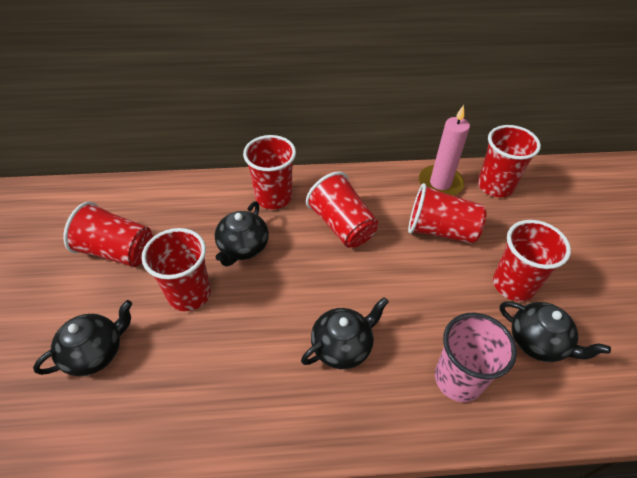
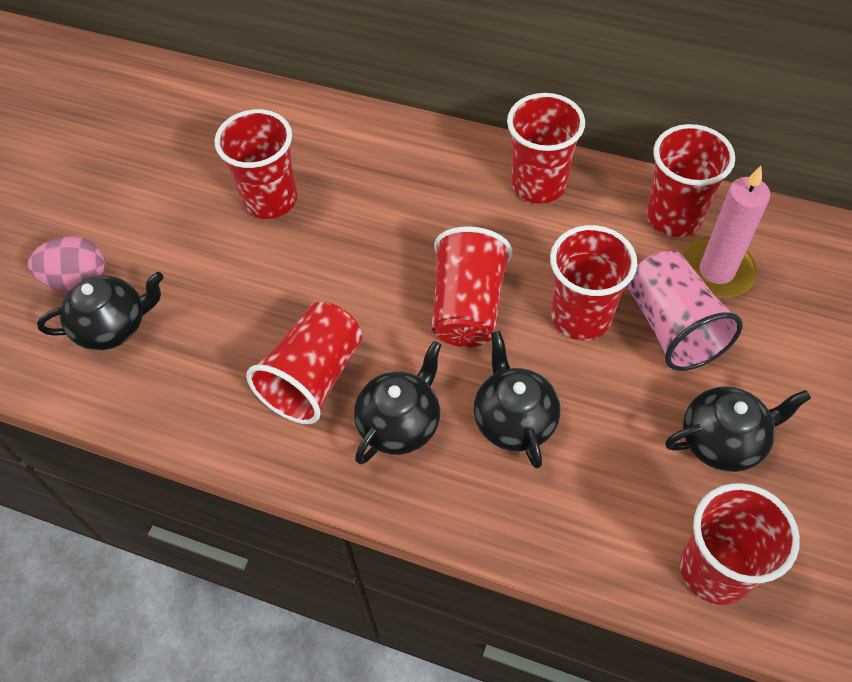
pink egg: 0 -> 1

